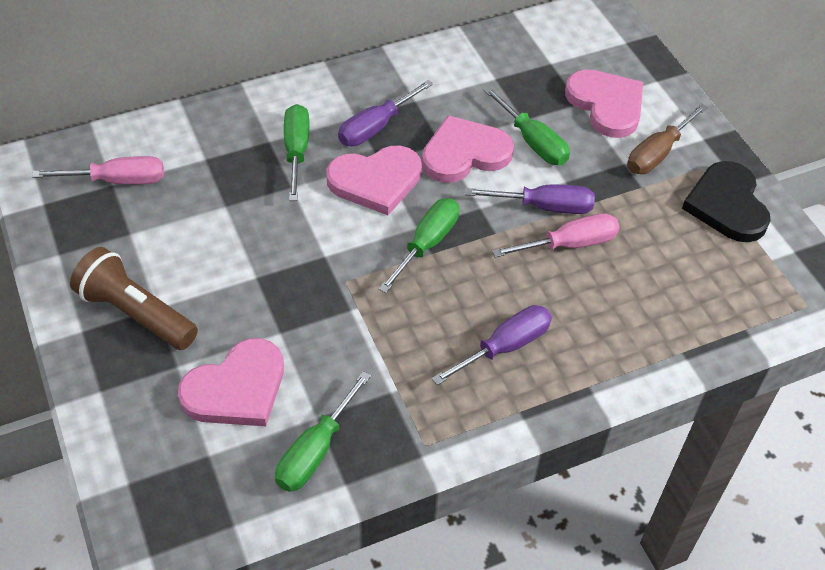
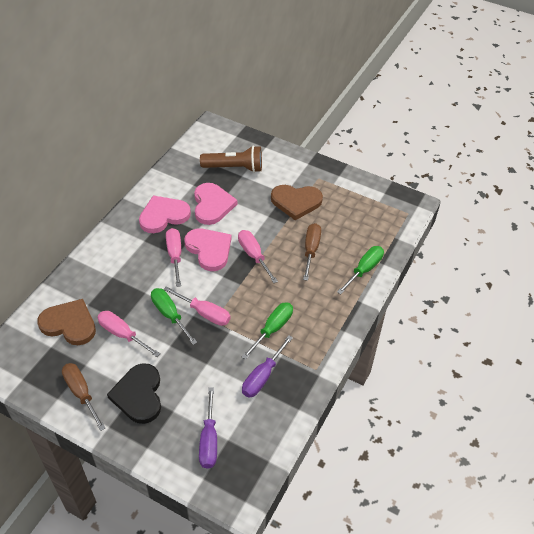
brown heart: 0 -> 2
brown screwdriver: 1 -> 2
green screwdriver: 4 -> 3
pink heart: 4 -> 3
pink screwdriver: 2 -> 4
purple screwdriver: 3 -> 2

